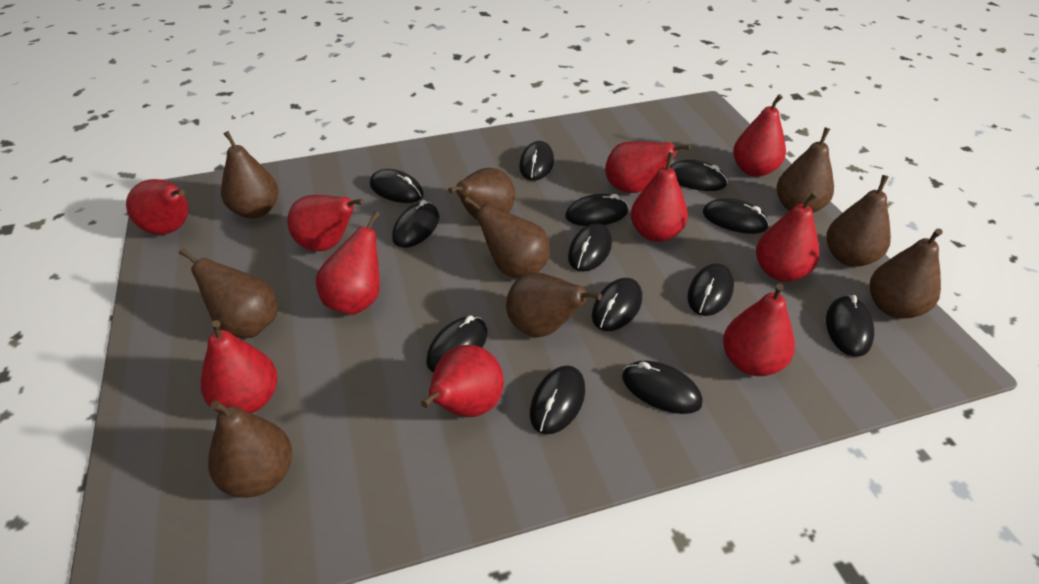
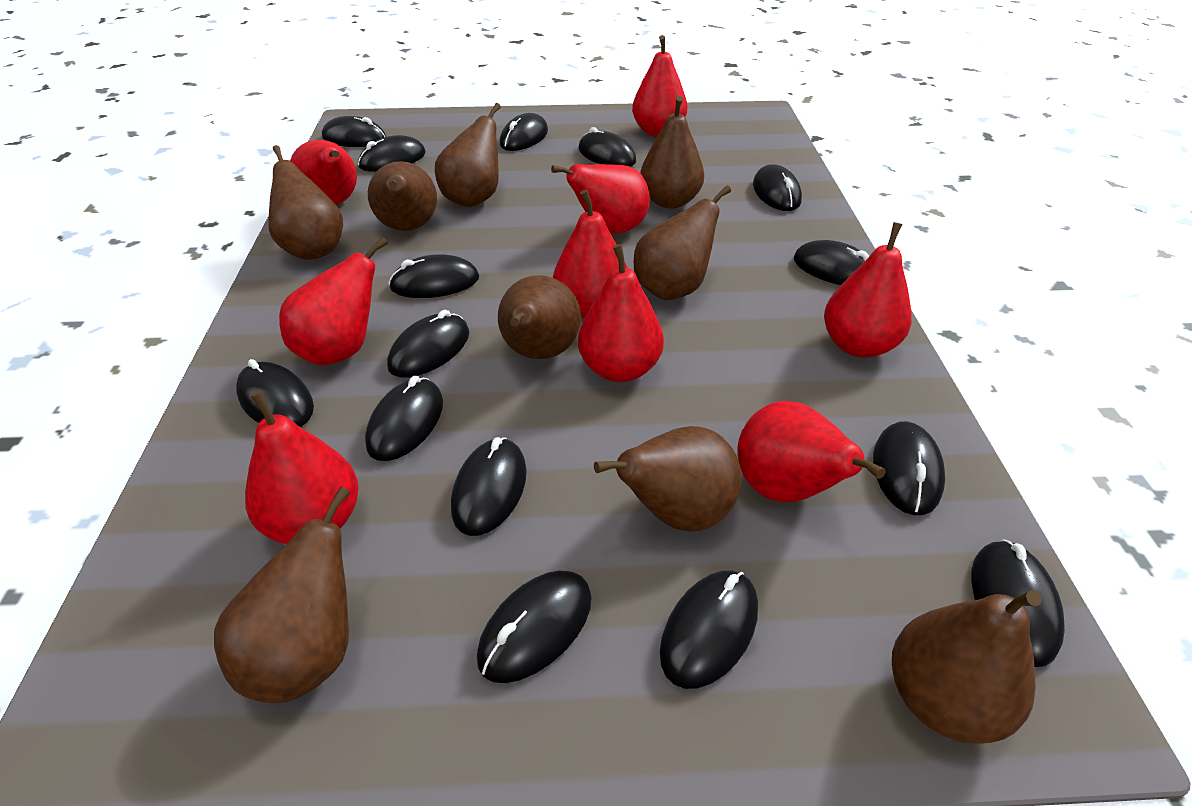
black mouse: 13 -> 15
red pear: 10 -> 9

